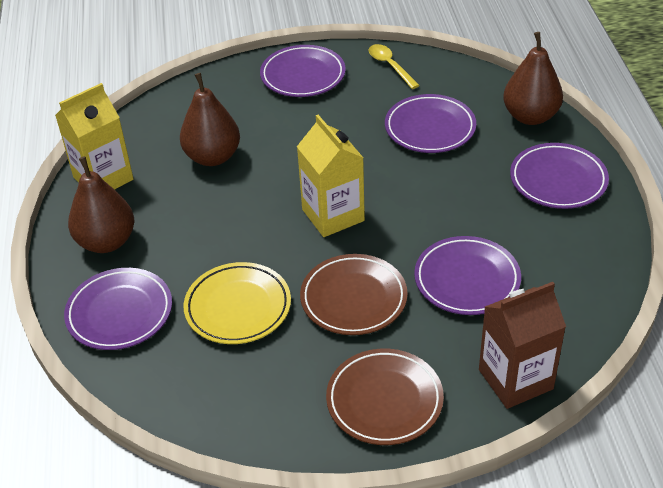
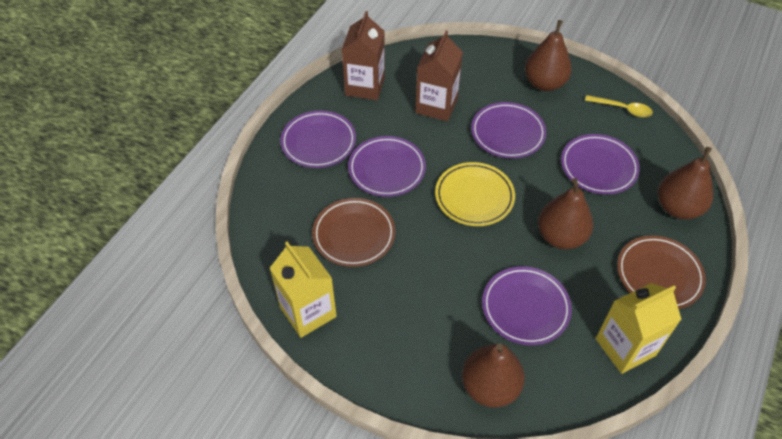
brown carton: 1 -> 2
brown pear: 3 -> 4

